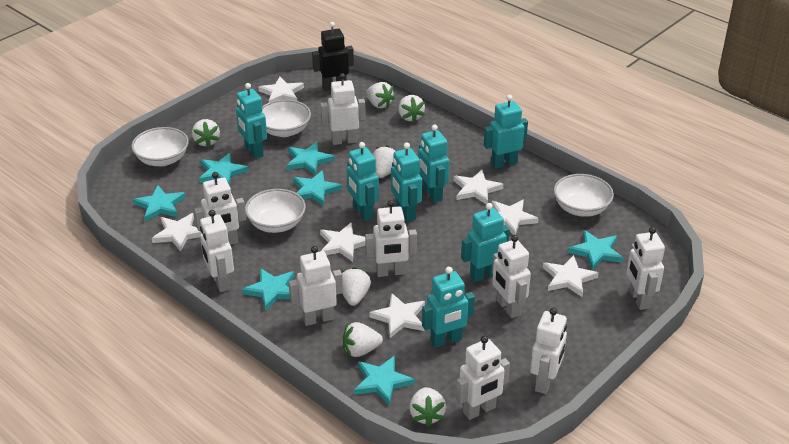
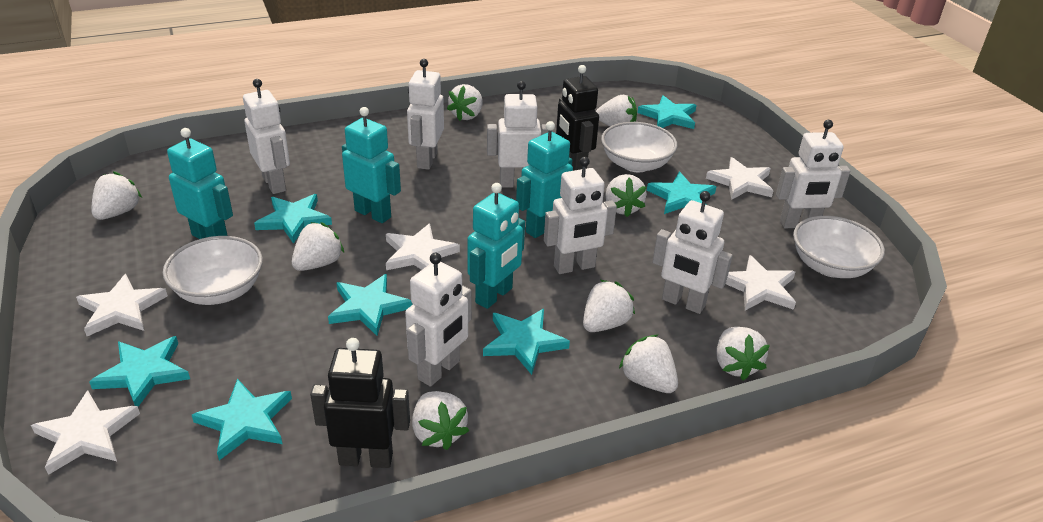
black robot: 1 -> 2
turquoise robot: 7 -> 4
white bowl: 4 -> 3
white robot: 9 -> 7
white star: 7 -> 5
white strawberry: 7 -> 9

